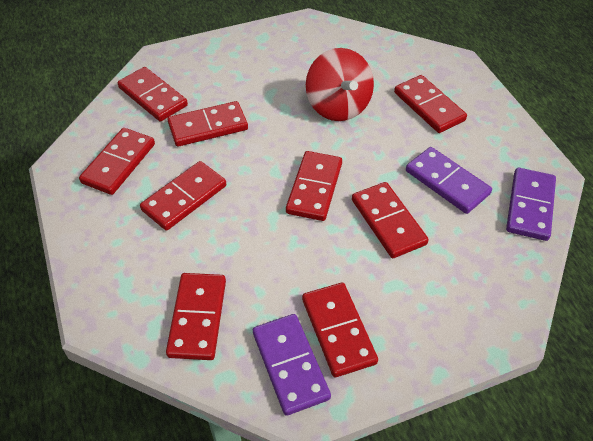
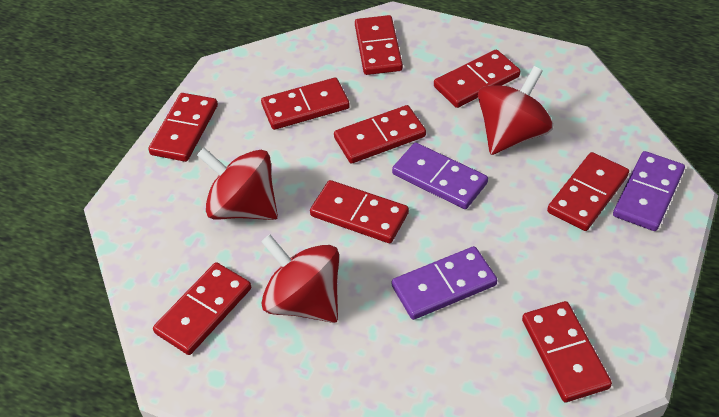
red spinning top: 1 -> 3

